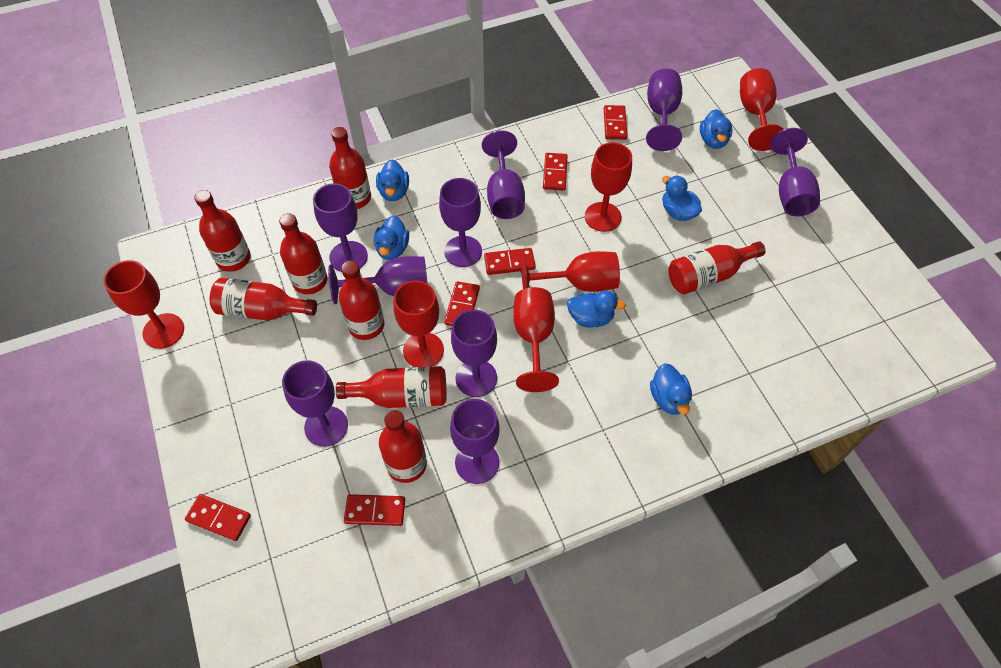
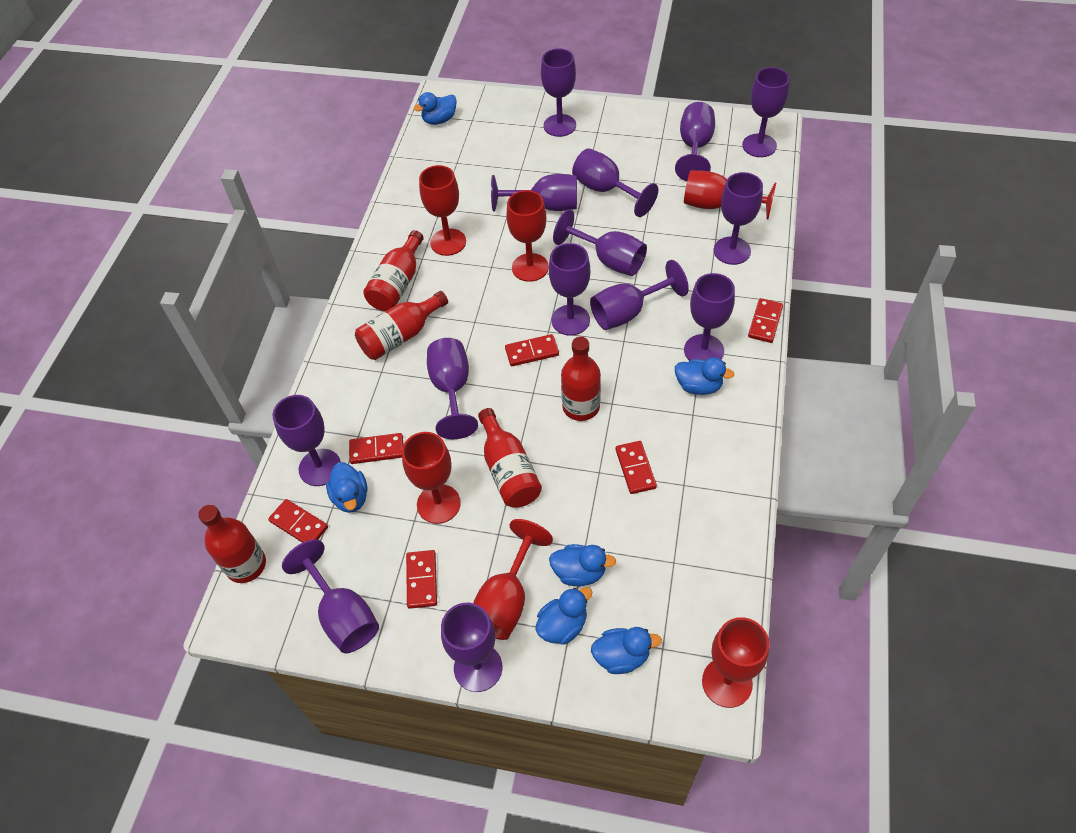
purple goblet: 9 -> 14
red bottle: 8 -> 5

